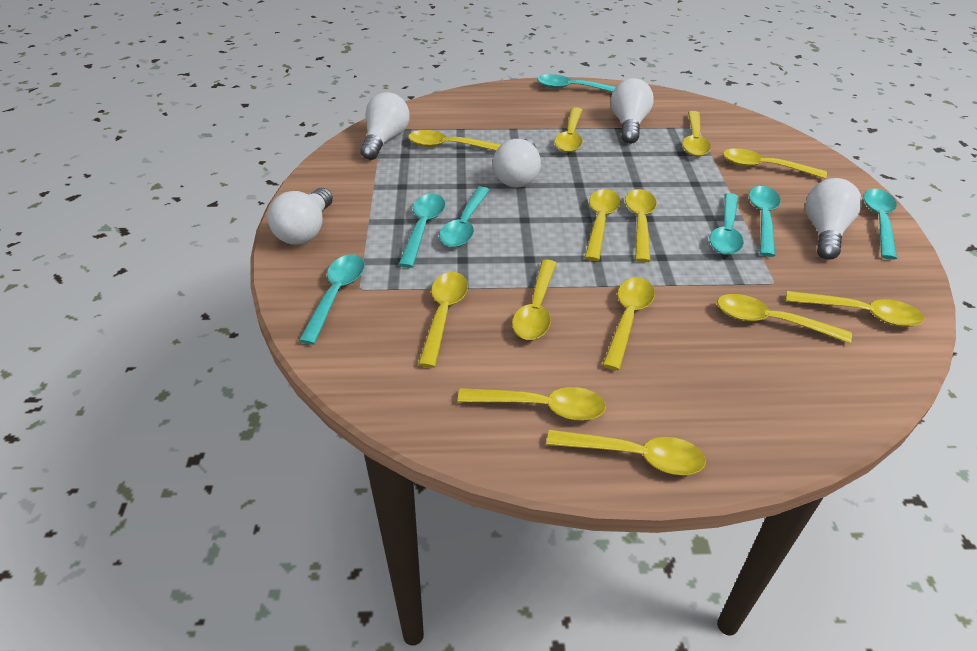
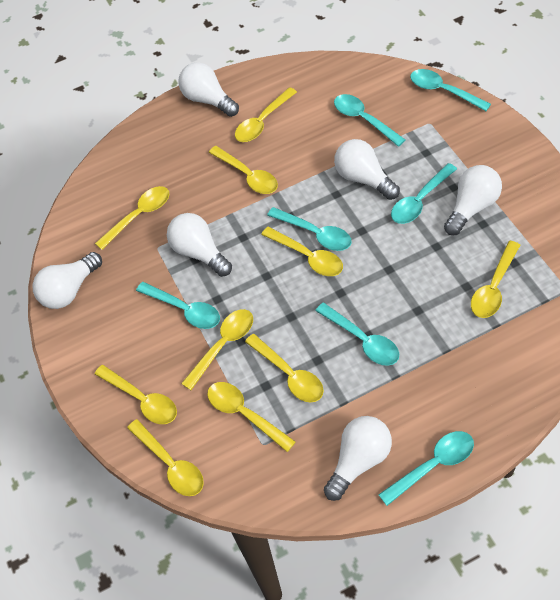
white light bulb: 5 -> 6
yellow spoon: 13 -> 10

